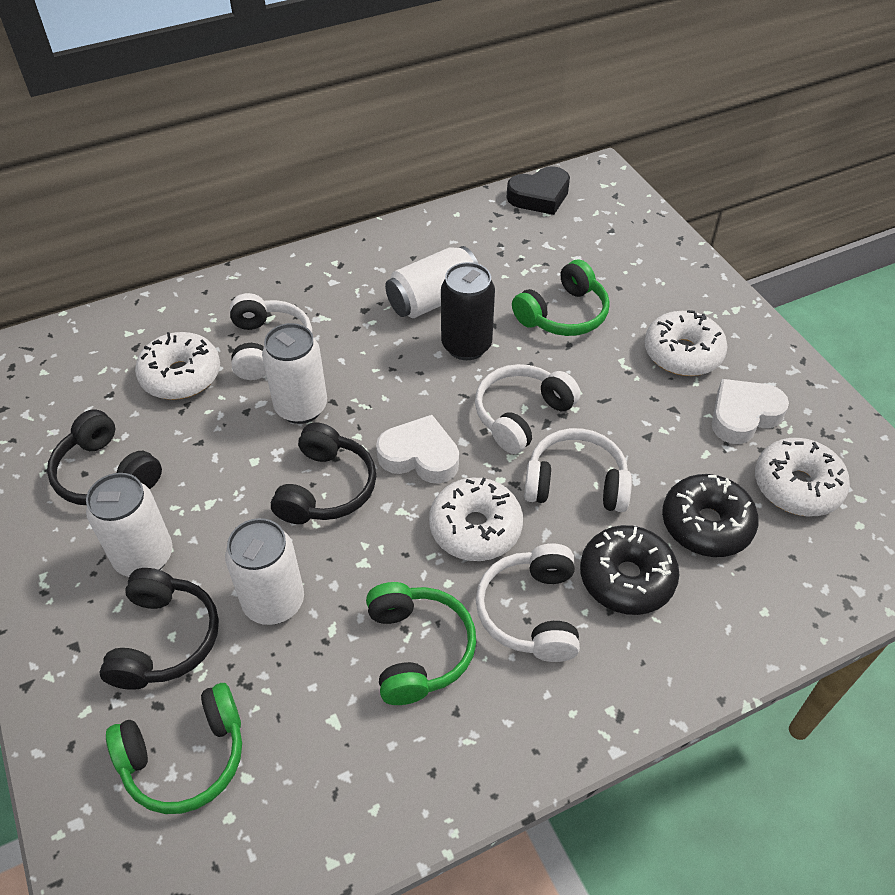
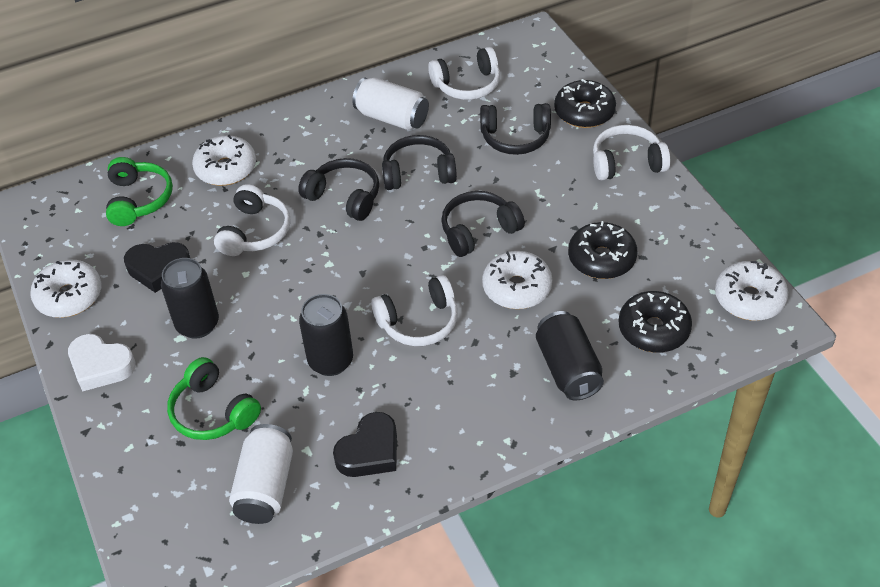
black can: 1 -> 3
black donut: 2 -> 3
black headphones: 3 -> 4
black heart: 1 -> 2
green headphones: 3 -> 2
white can: 4 -> 2
white heart: 2 -> 1

